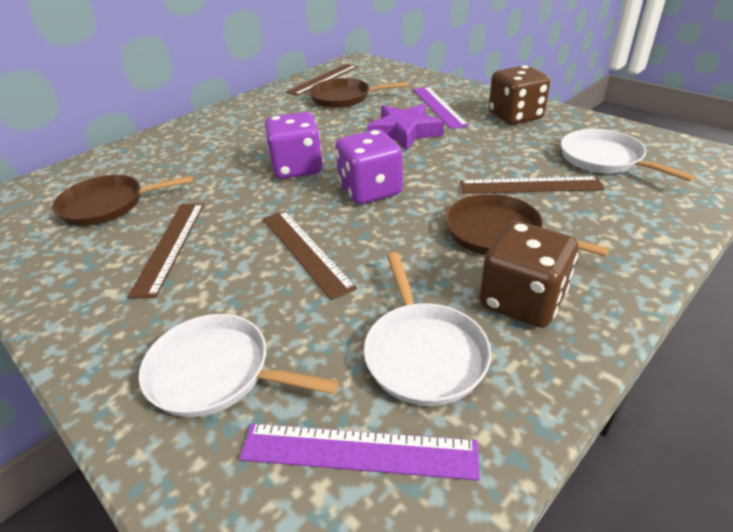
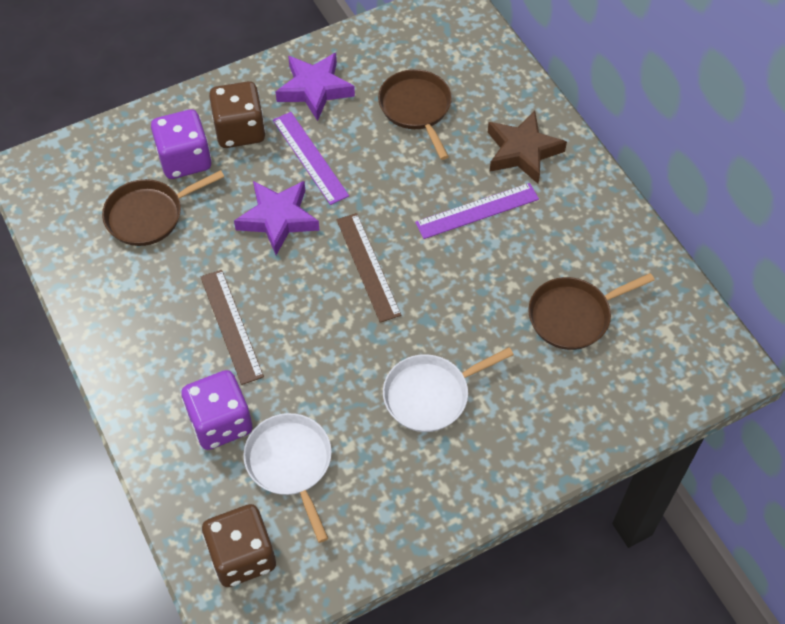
brown ruler: 4 -> 2
brown star: 0 -> 1
purple star: 1 -> 2
white pan: 3 -> 2

